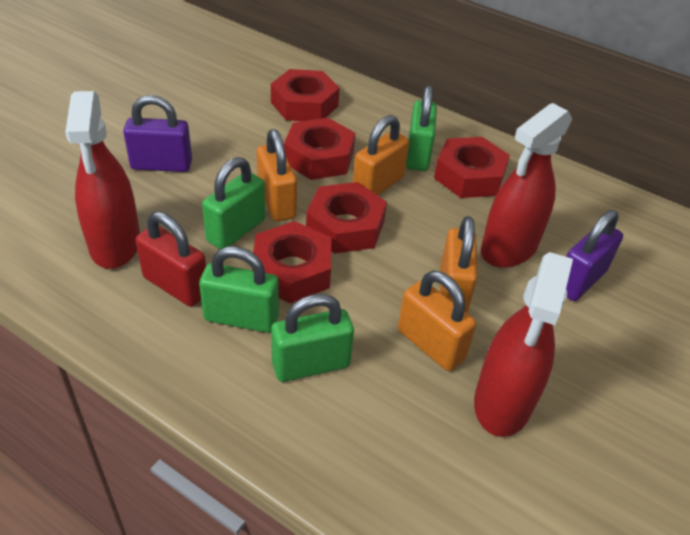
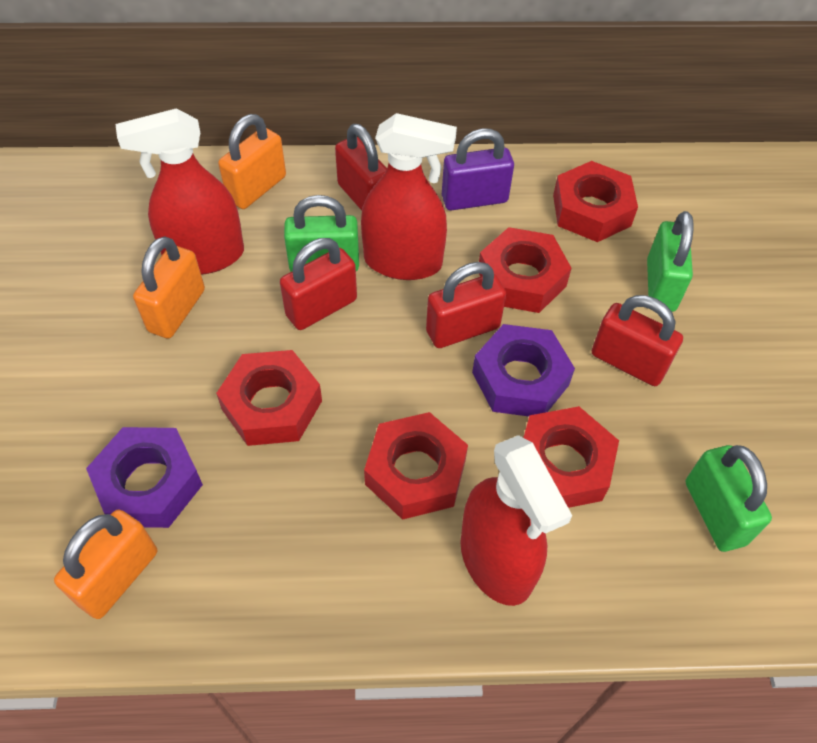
green padlock: 4 -> 3
orange padlock: 4 -> 3
purple nut: 0 -> 2
purple padlock: 2 -> 1
red padlock: 1 -> 4

